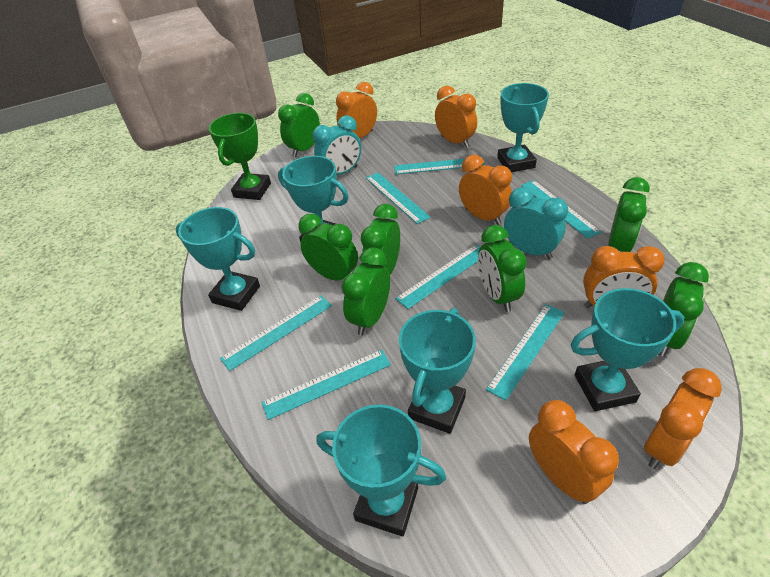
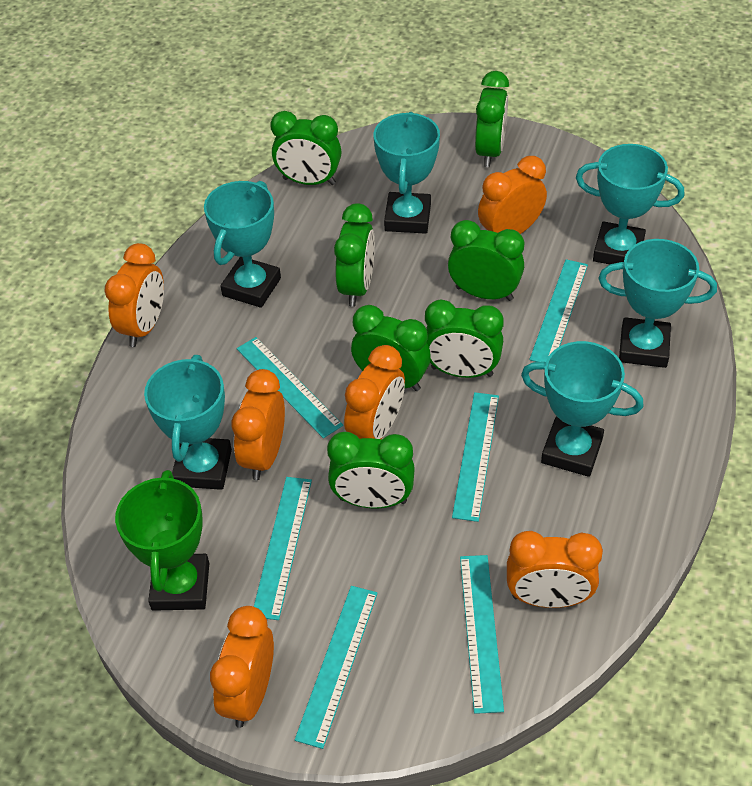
turquoise clock: 2 -> 0
turquoise ruler: 7 -> 6

